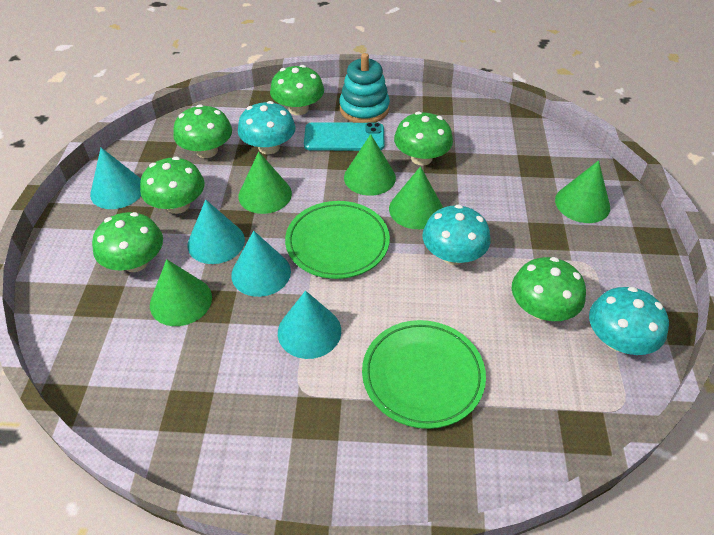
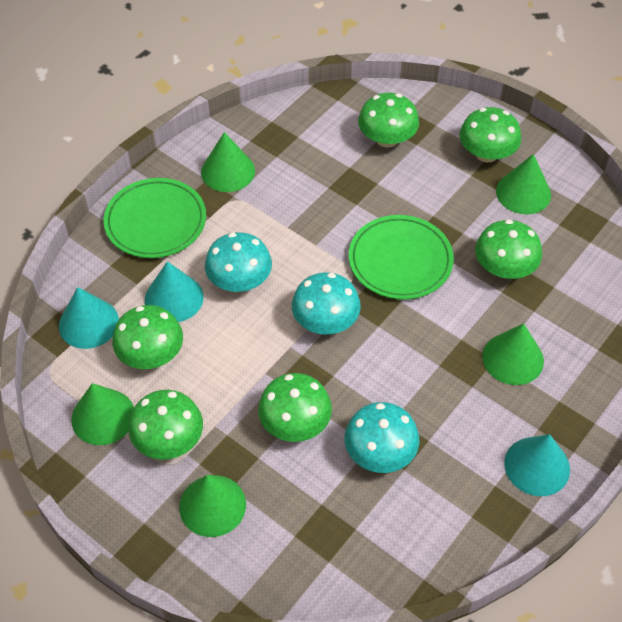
turquoise cone: 4 -> 3
turquoise phone: 1 -> 0
turquoise stacking toy: 1 -> 0

